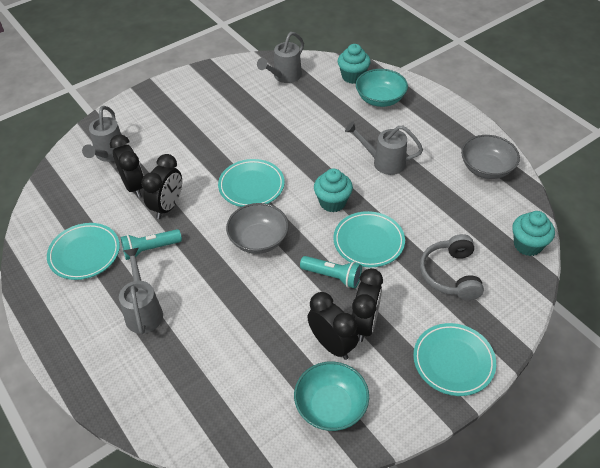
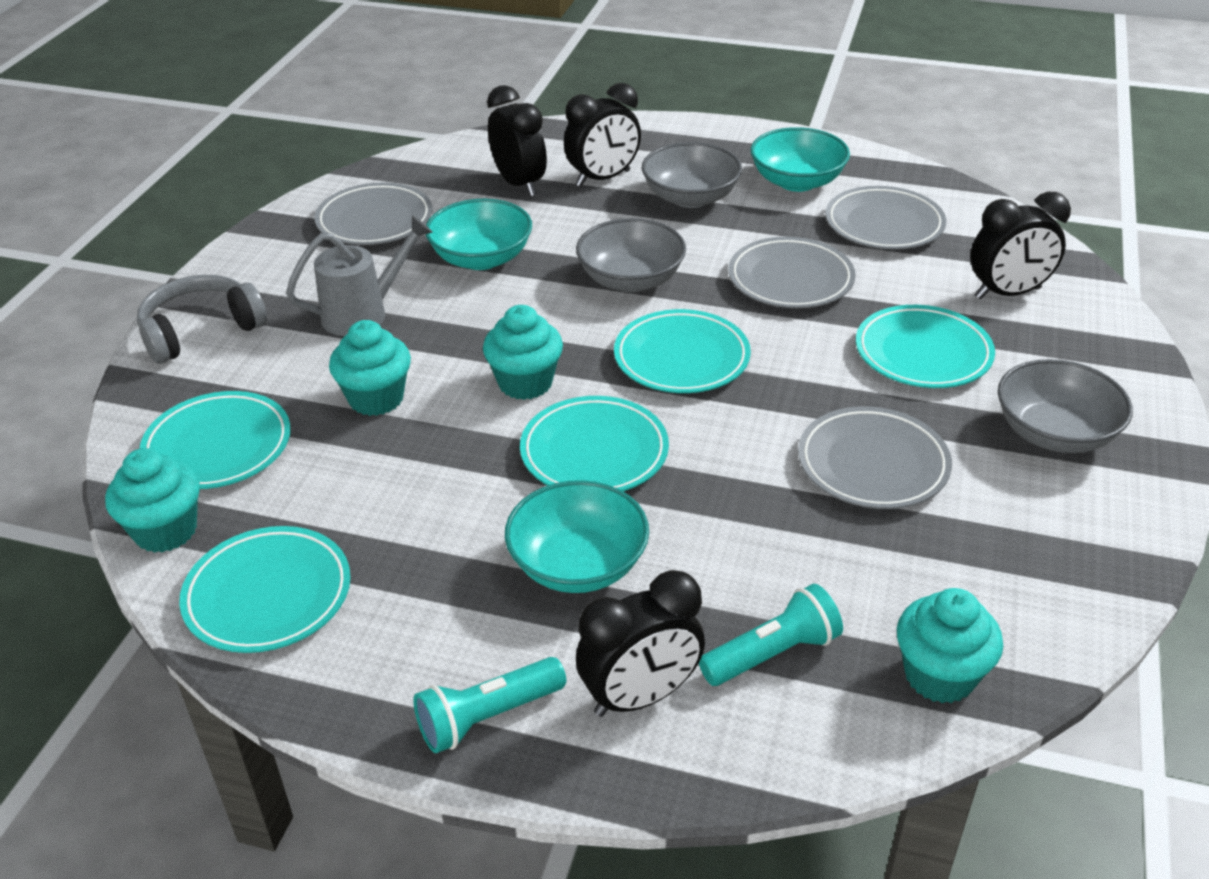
grey bowl: 2 -> 3
grey plate: 0 -> 4
grey watering can: 4 -> 1
turquoise bowl: 2 -> 3
turquoise cupcake: 3 -> 4
turquoise plate: 4 -> 5

